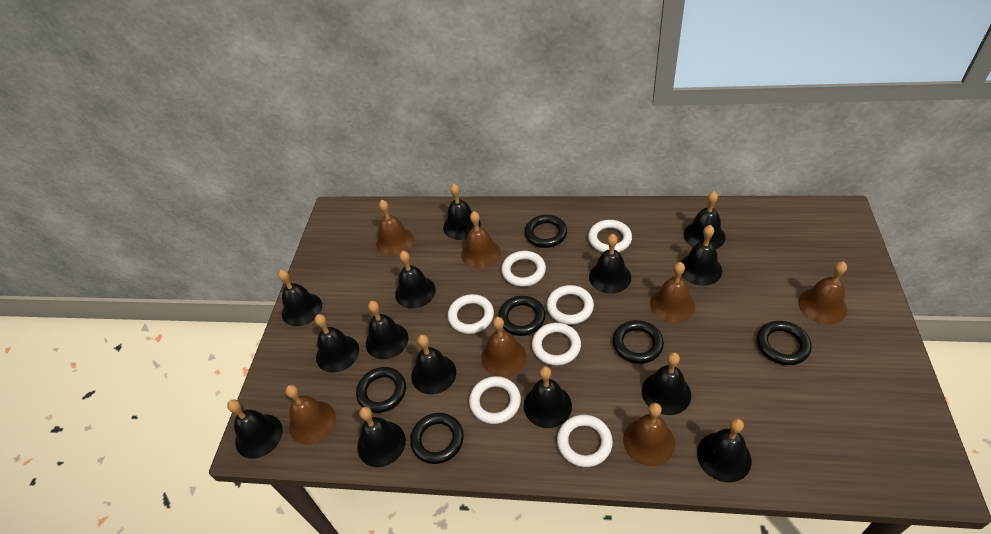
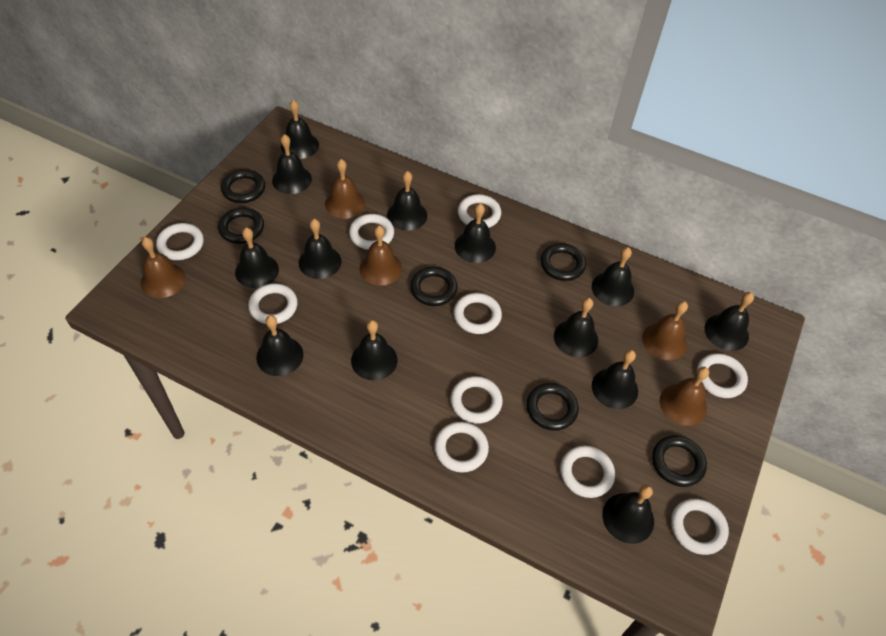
black bell: 14 -> 13
brown bell: 7 -> 5
white ring: 7 -> 10

